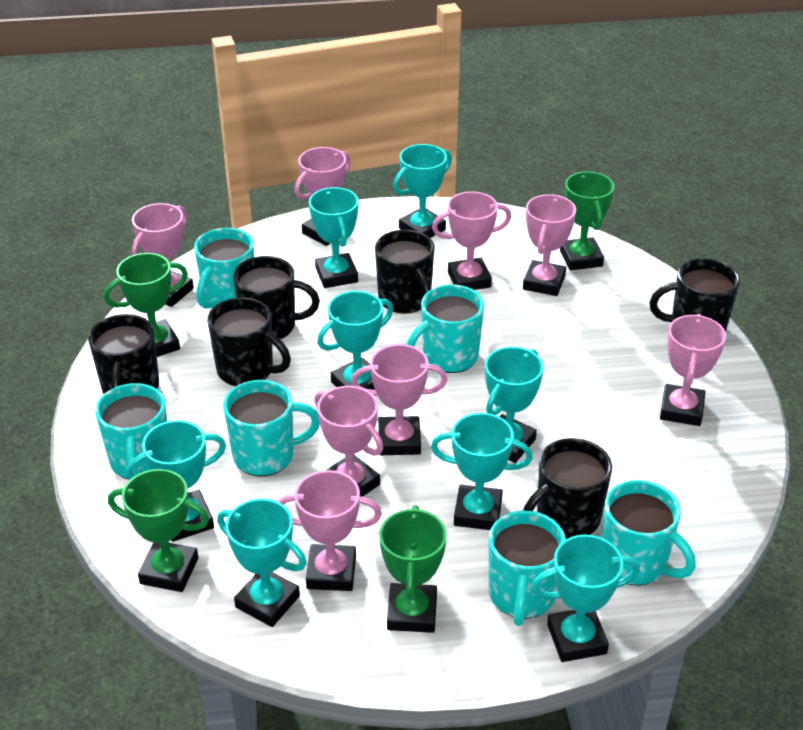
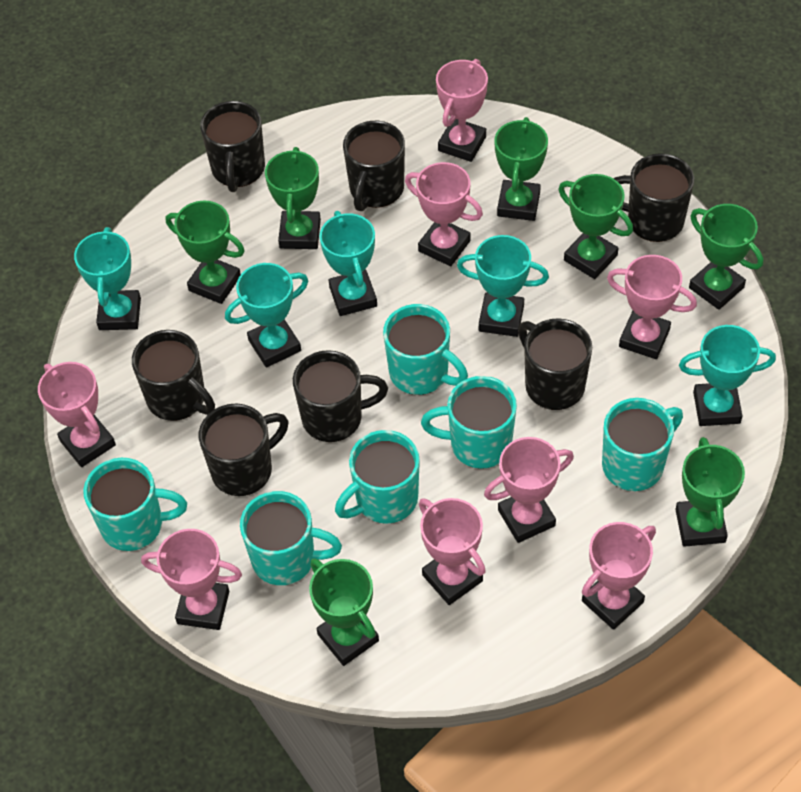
black mug: 6 -> 7
green trophy: 4 -> 7
turquoise trophy: 8 -> 5

